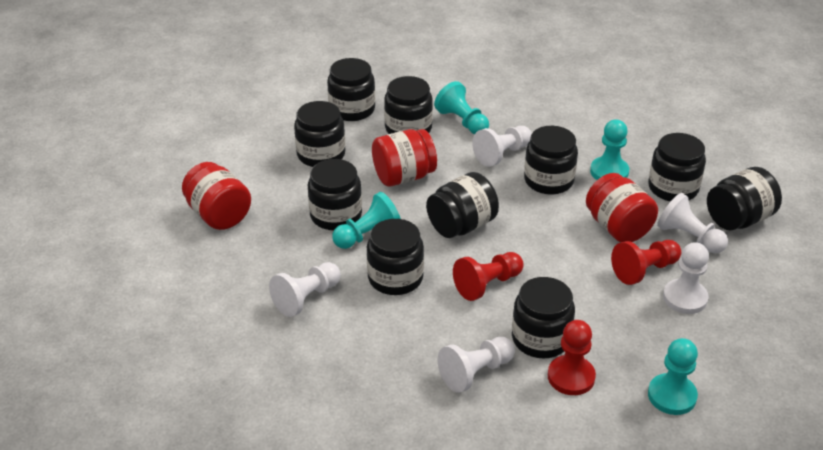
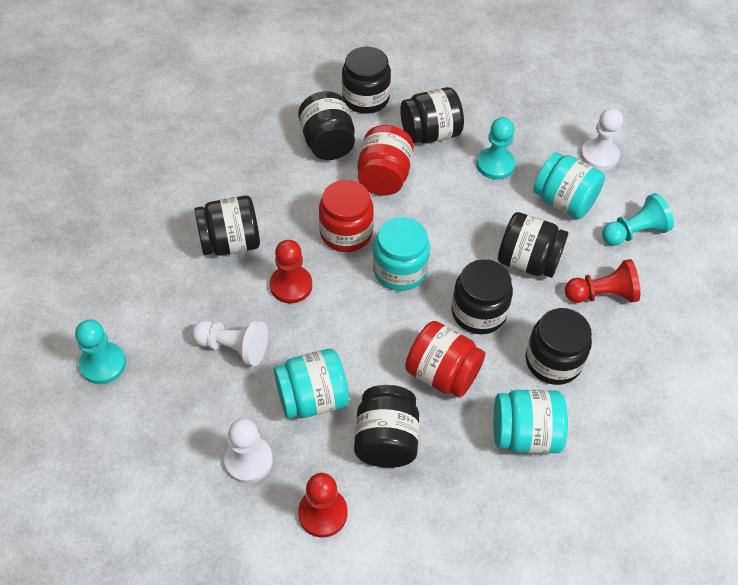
black jar: 10 -> 8
turquoise jar: 0 -> 4
turquoise pawn: 4 -> 3
white pawn: 5 -> 3

